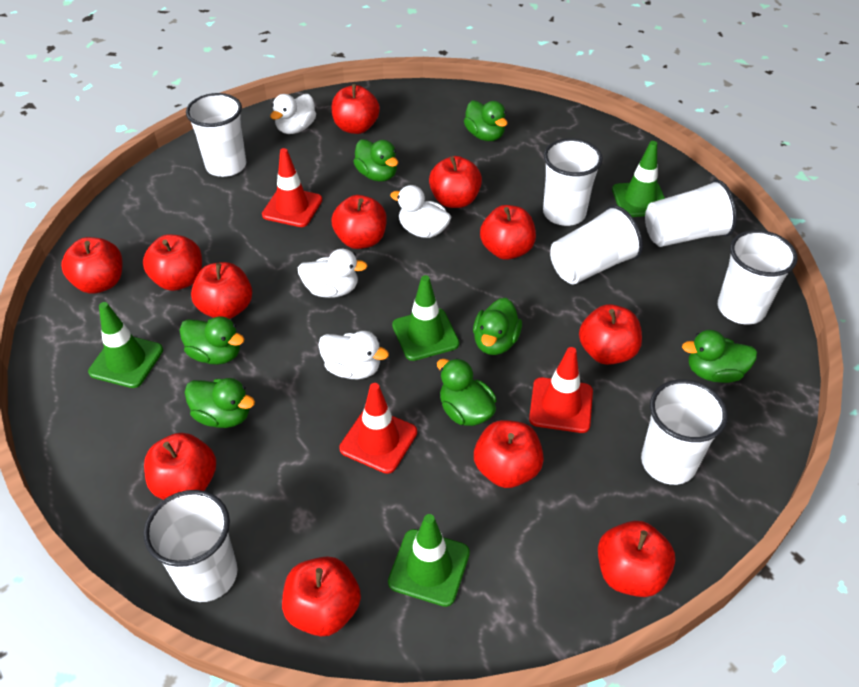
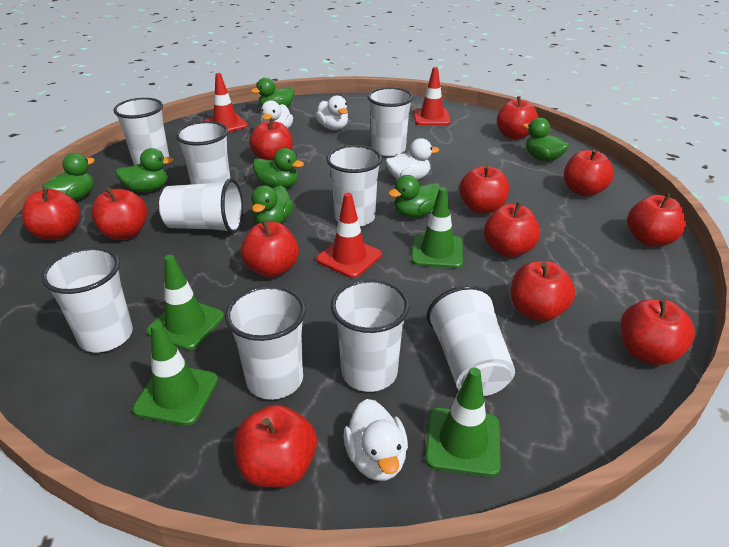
white cup: 7 -> 9

